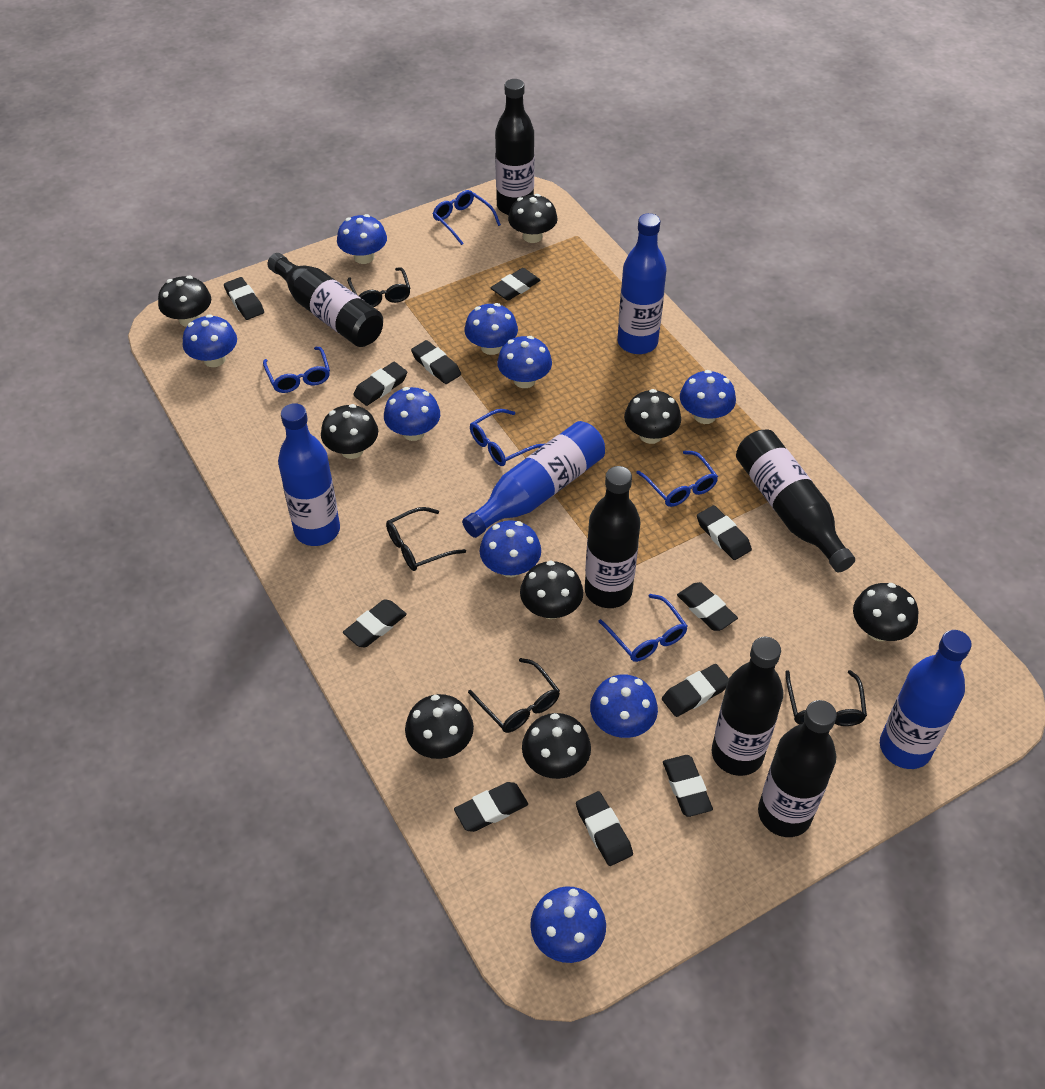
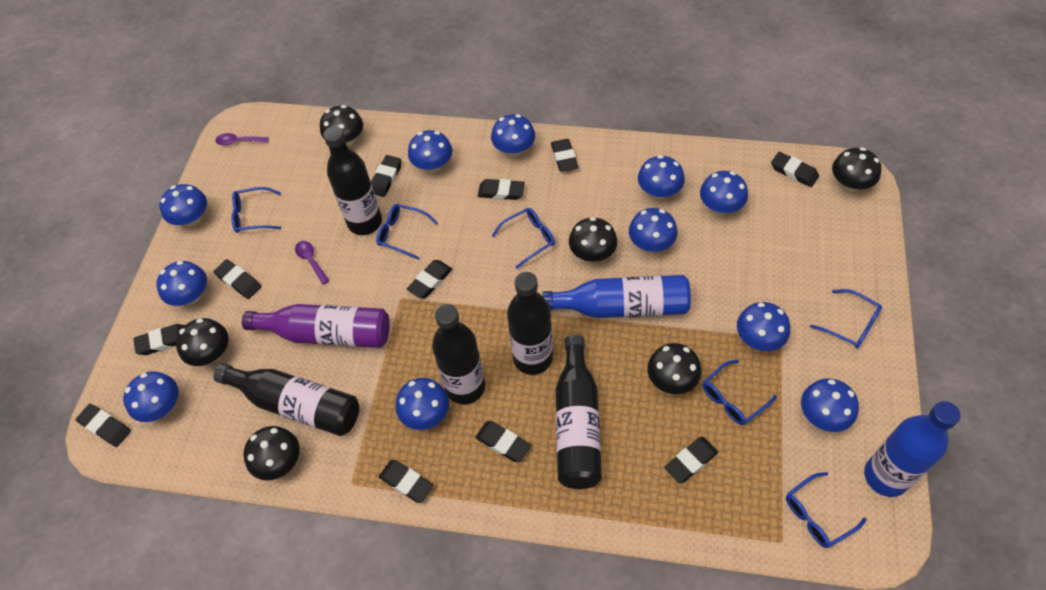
black bottle: 6 -> 5
black glasses: 4 -> 0
black mushroom: 8 -> 6
blue bottle: 4 -> 2
blue glasses: 5 -> 6
blue mushroom: 9 -> 11
purple bottle: 0 -> 1
purple spoon: 0 -> 2

